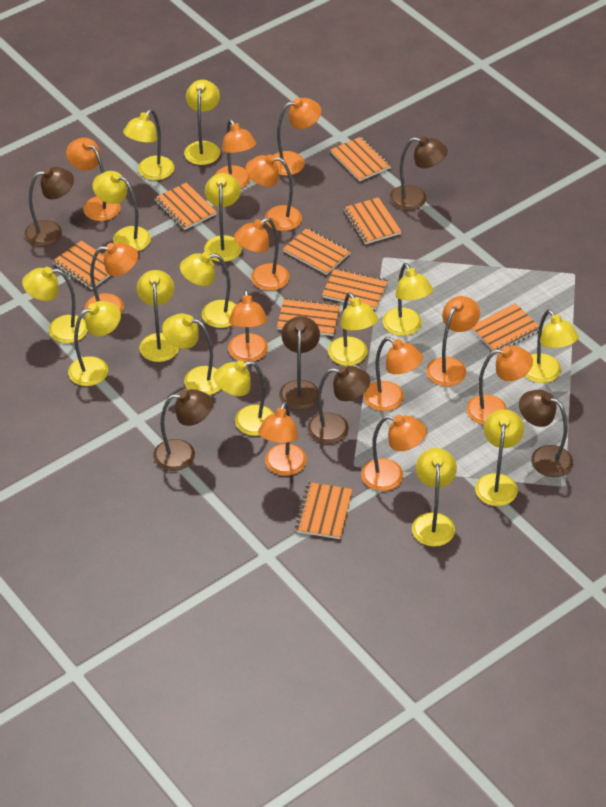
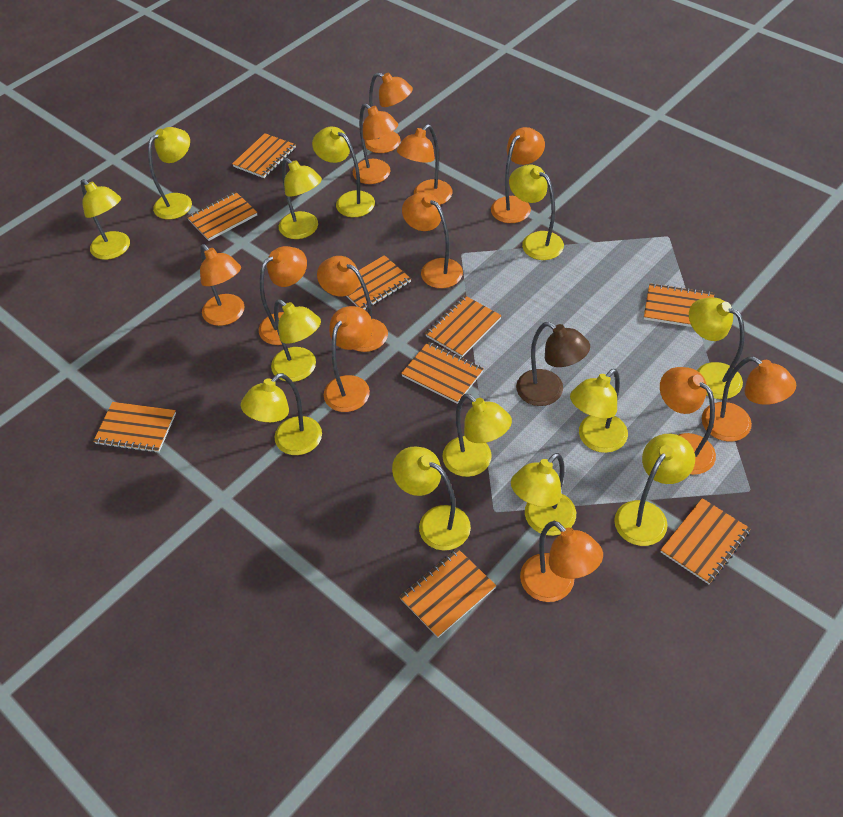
brown lamp: 6 -> 1
yellow lamp: 15 -> 13

